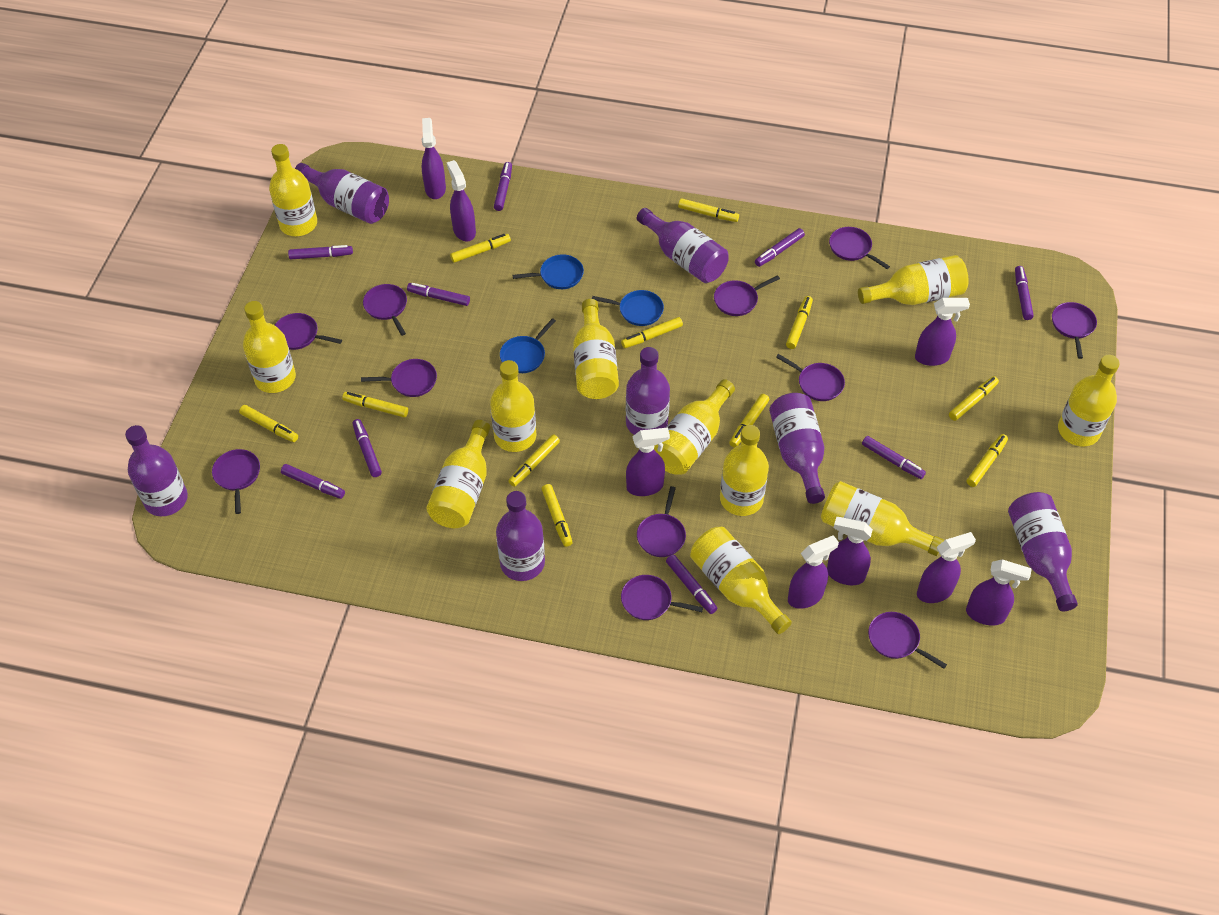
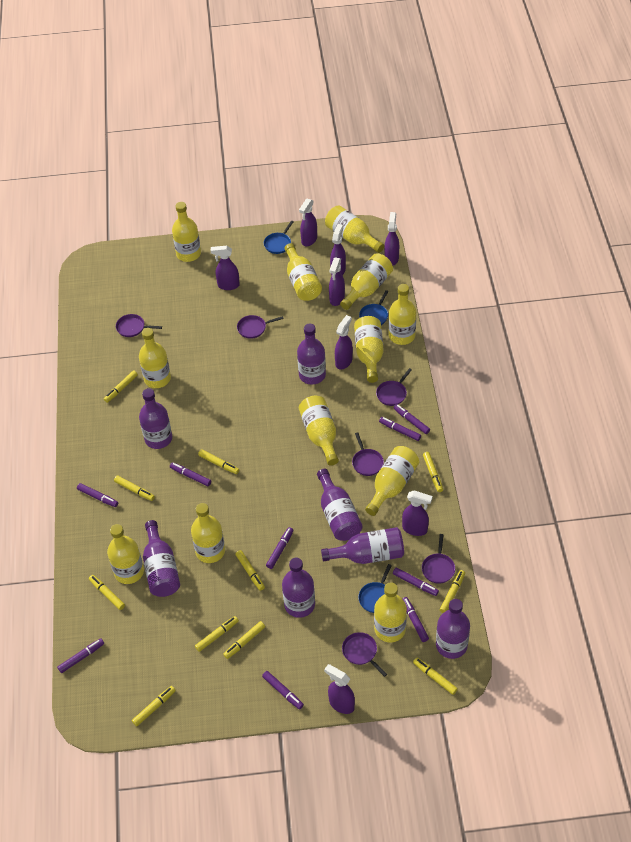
purple pan: 11 -> 6
yellow bottle: 11 -> 12

